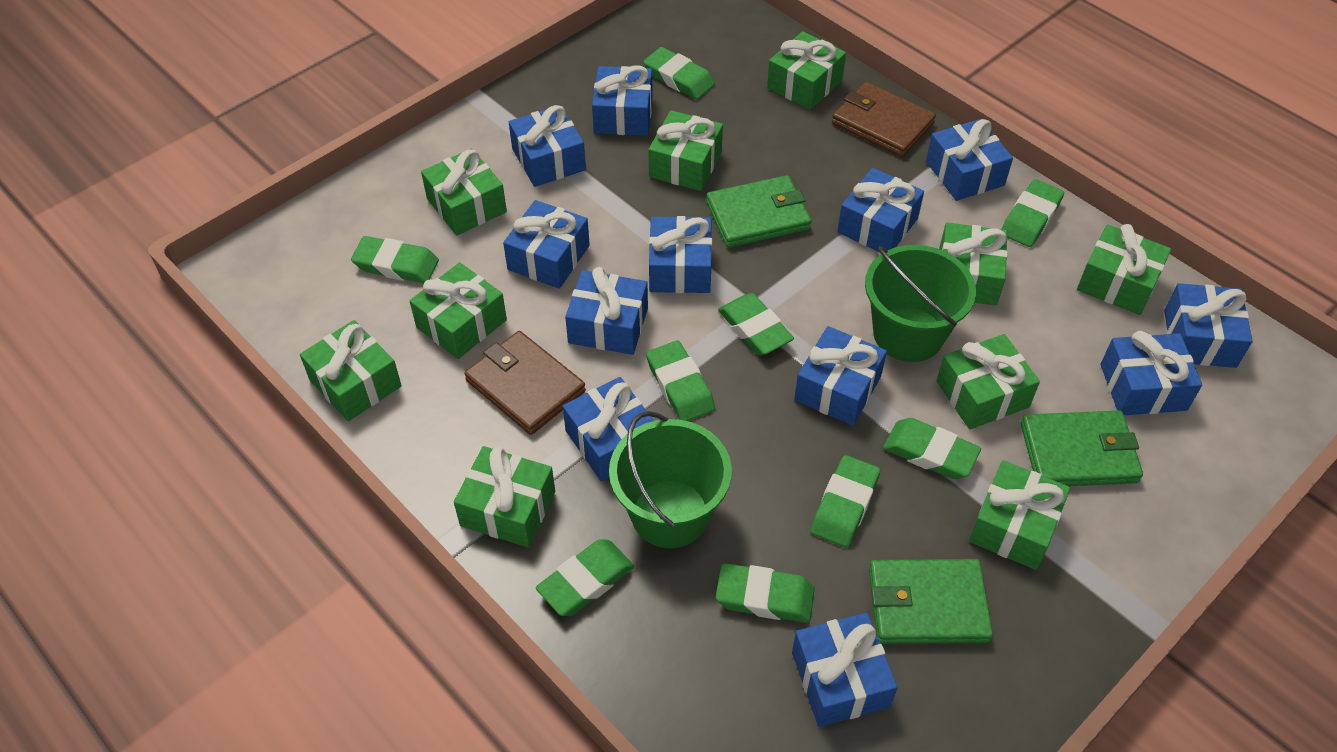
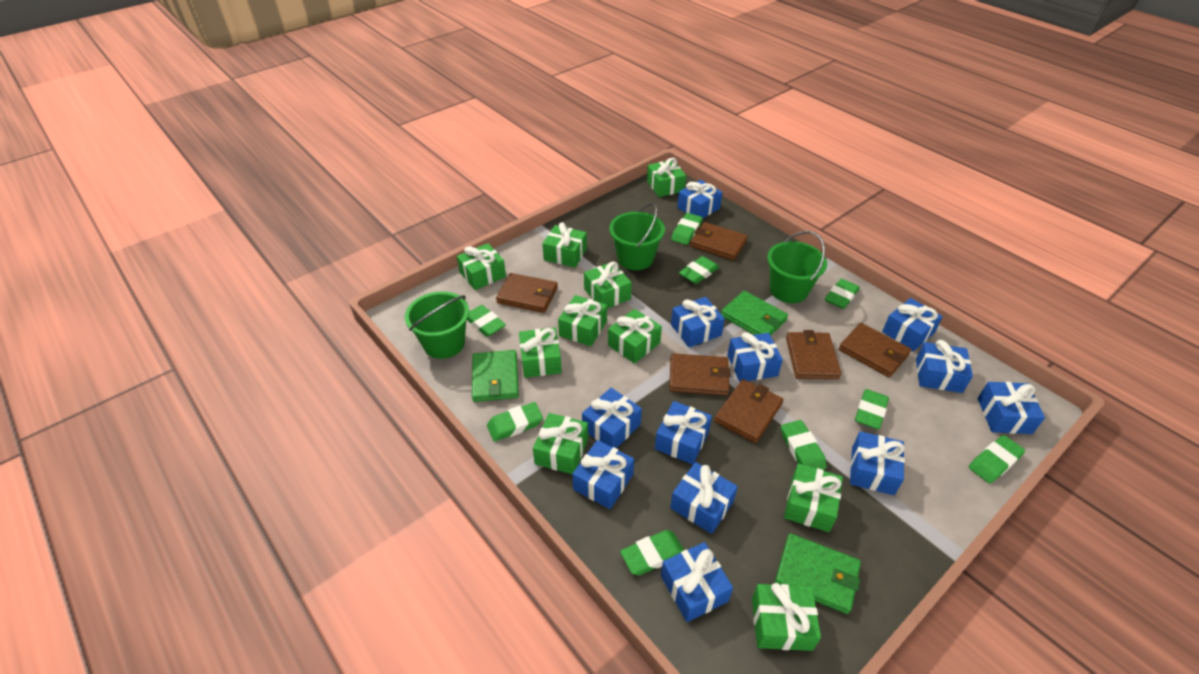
brown wallet: 2 -> 6
green bucket: 2 -> 3

